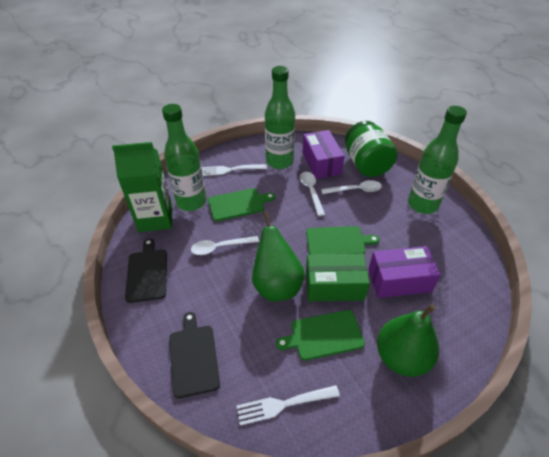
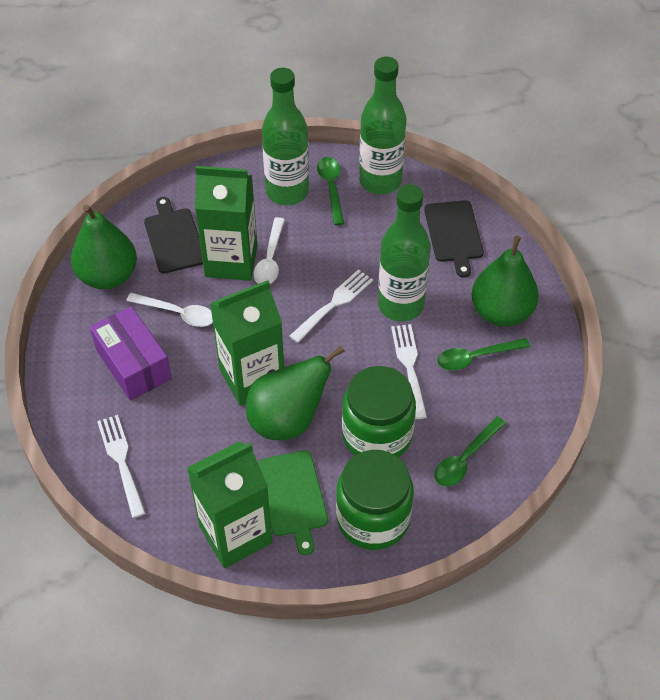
green box: 1 -> 0
green carton: 1 -> 3
green cutting board: 3 -> 1
green jar: 1 -> 2
green pear: 2 -> 3
green spoon: 0 -> 3
purple box: 2 -> 1
white fork: 2 -> 3
white spoon: 3 -> 2

